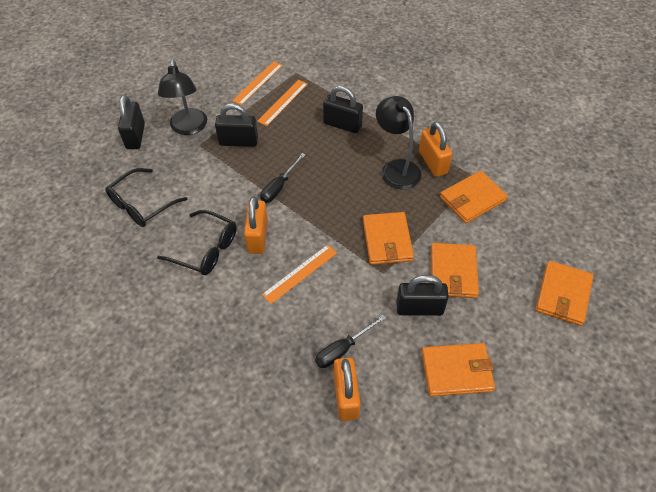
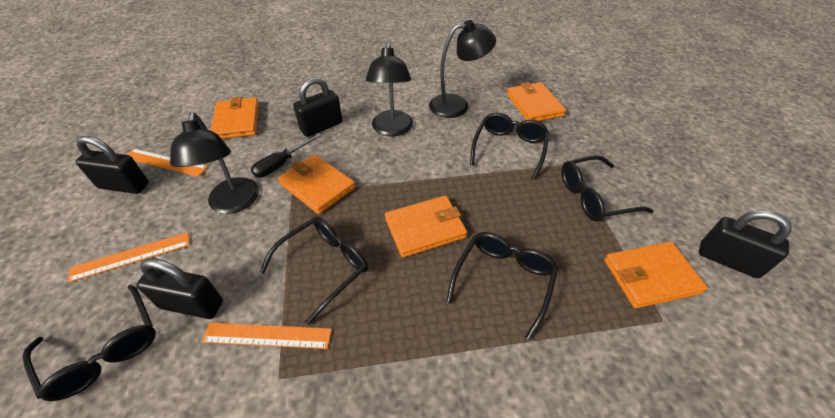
black glasses: 2 -> 5
black lamp: 2 -> 3
black screwdriver: 2 -> 1
orange padlock: 3 -> 0

